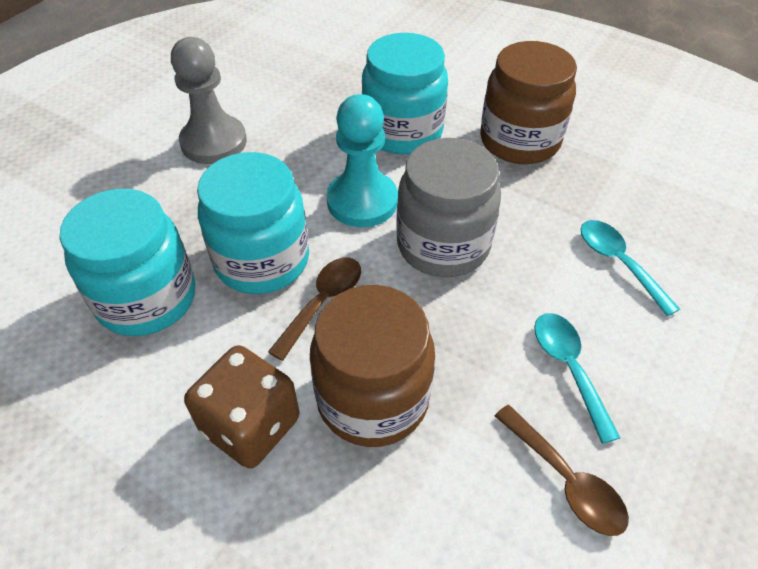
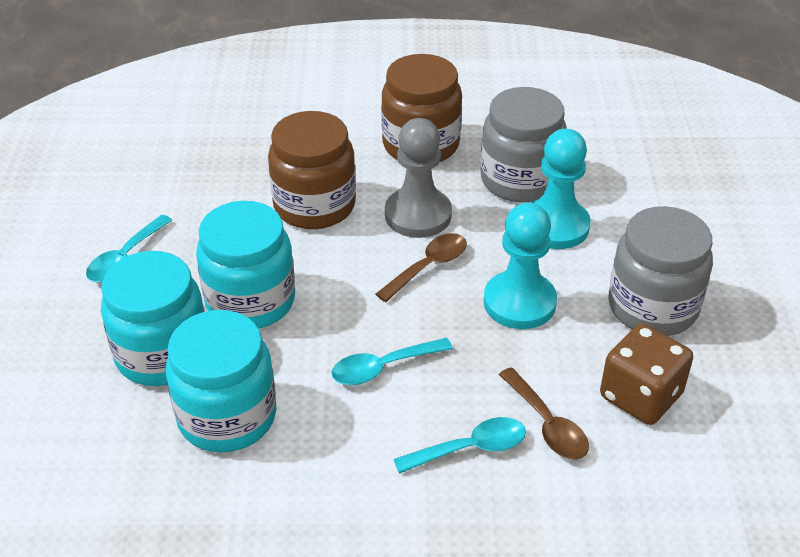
grey jar: 1 -> 2
turquoise pawn: 1 -> 2
turquoise spoon: 2 -> 3

